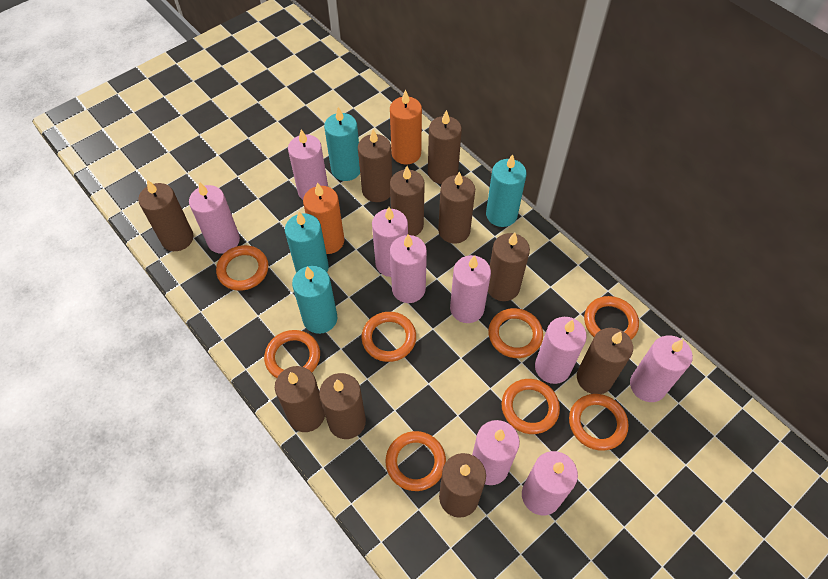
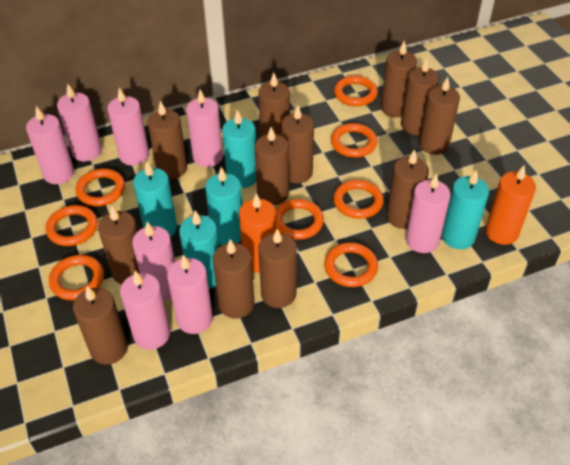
brown candle: 10 -> 12
pink candle: 9 -> 8
turquoise candle: 4 -> 5

